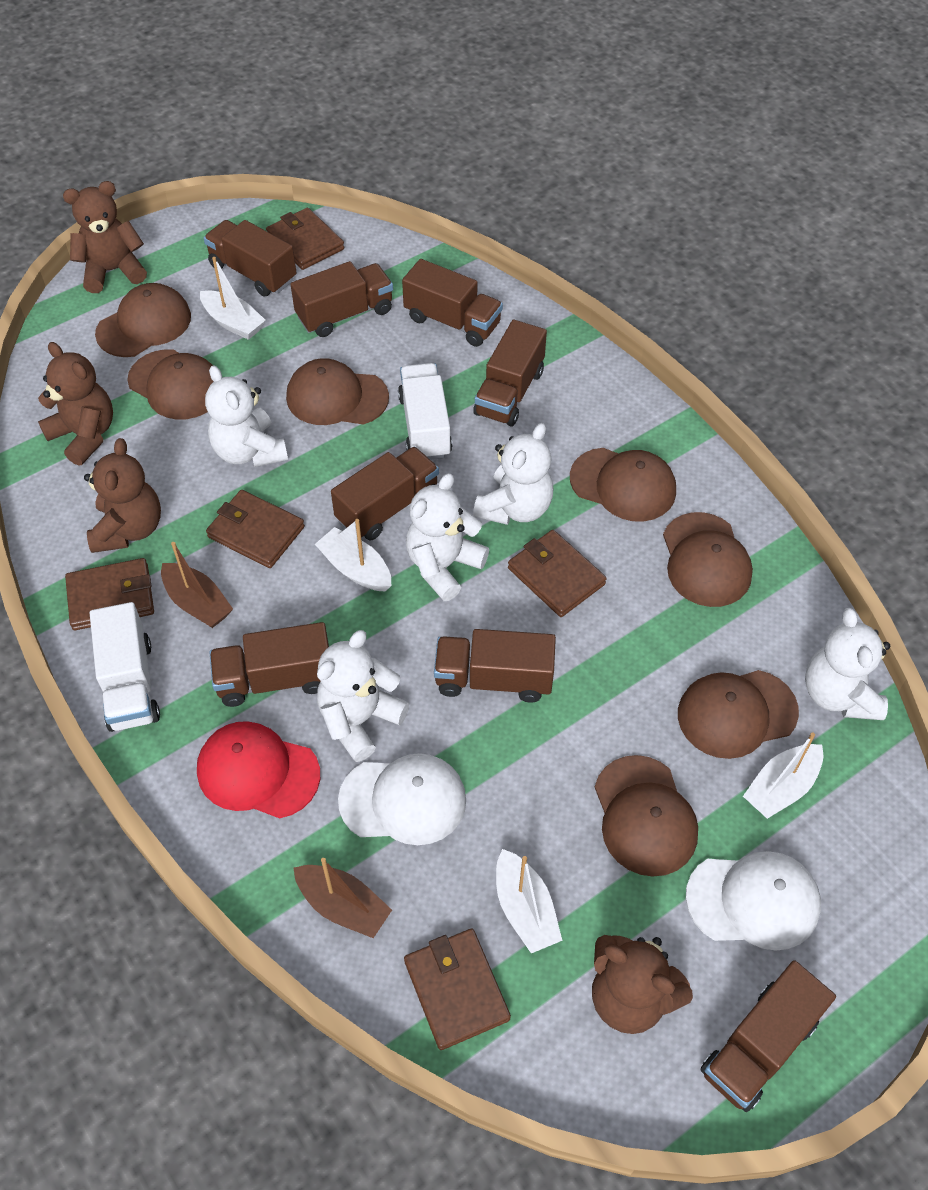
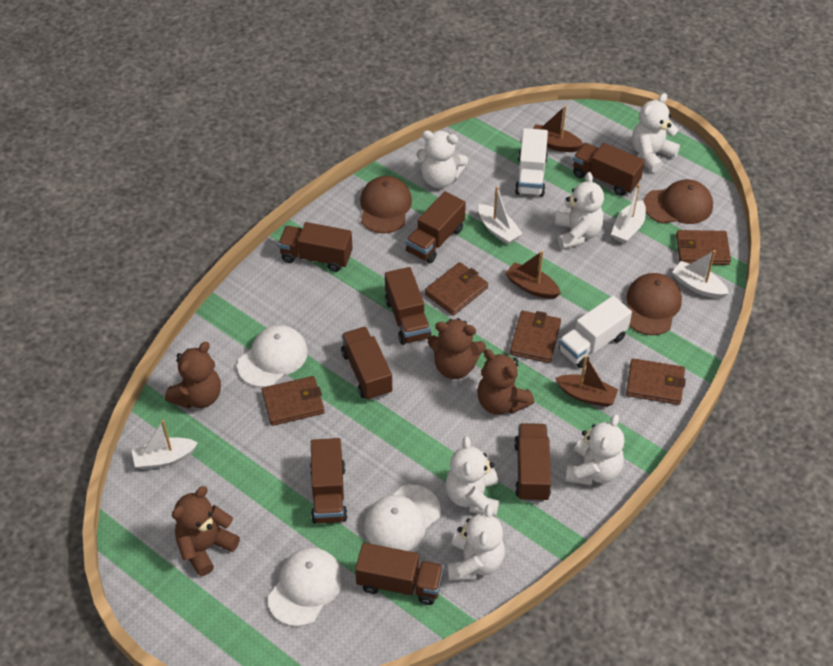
brown boat: 2 -> 3
brown cap: 7 -> 3
red cap: 1 -> 0
white cap: 2 -> 3
white teddy bear: 5 -> 6

